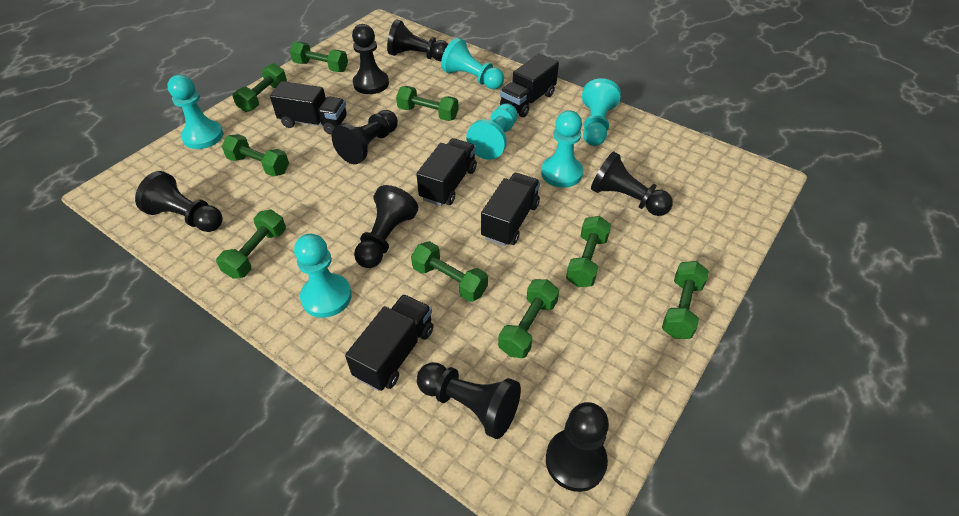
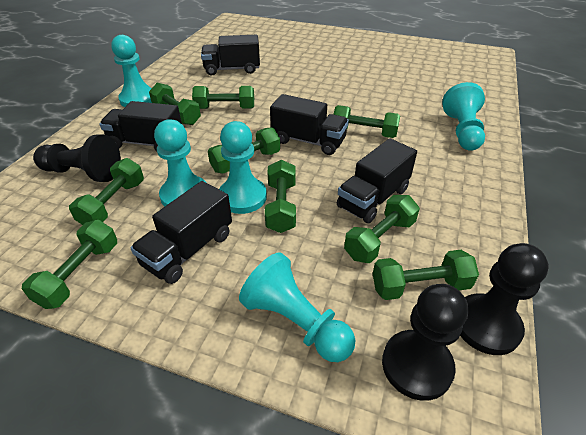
black pawn: 8 -> 3
turquoise pawn: 6 -> 5

